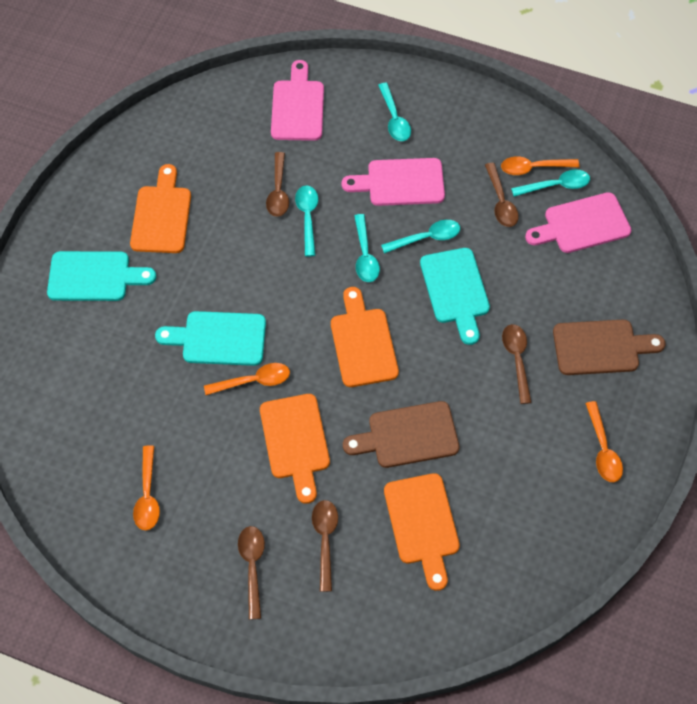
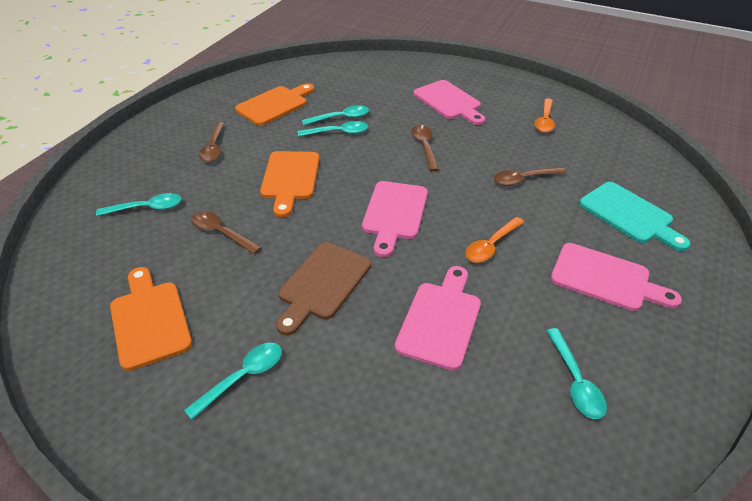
brown cutting board: 2 -> 1
brown spoon: 5 -> 4
orange cutting board: 4 -> 3
orange spoon: 4 -> 2
pink cutting board: 3 -> 4
turquoise cutting board: 3 -> 1

